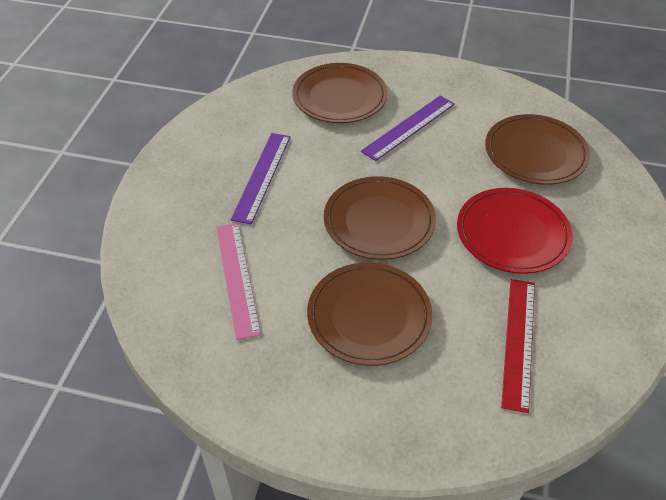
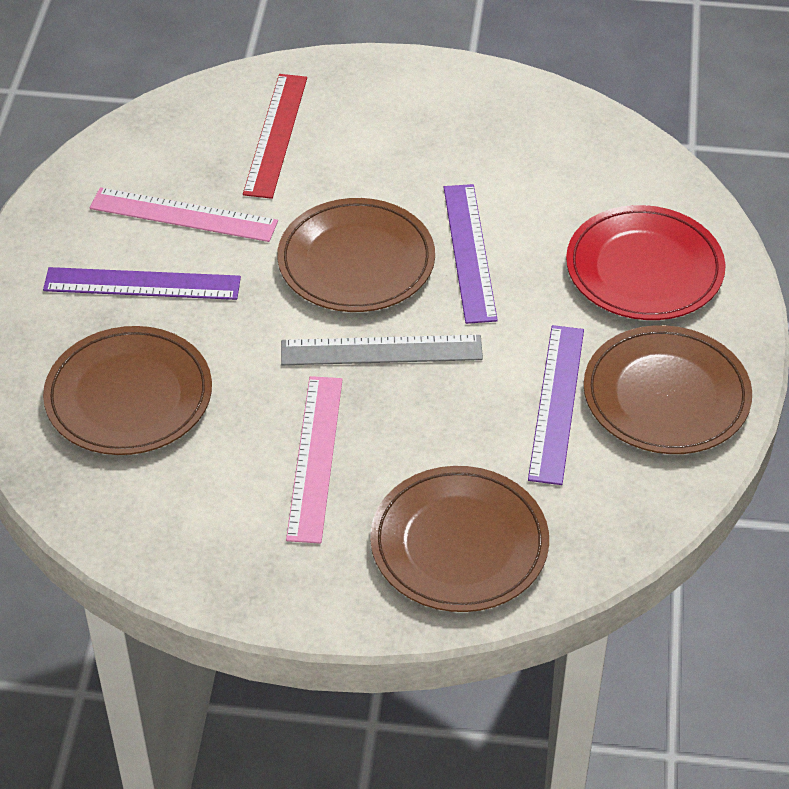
grey ruler: 0 -> 1
pink ruler: 1 -> 2
purple ruler: 2 -> 3

